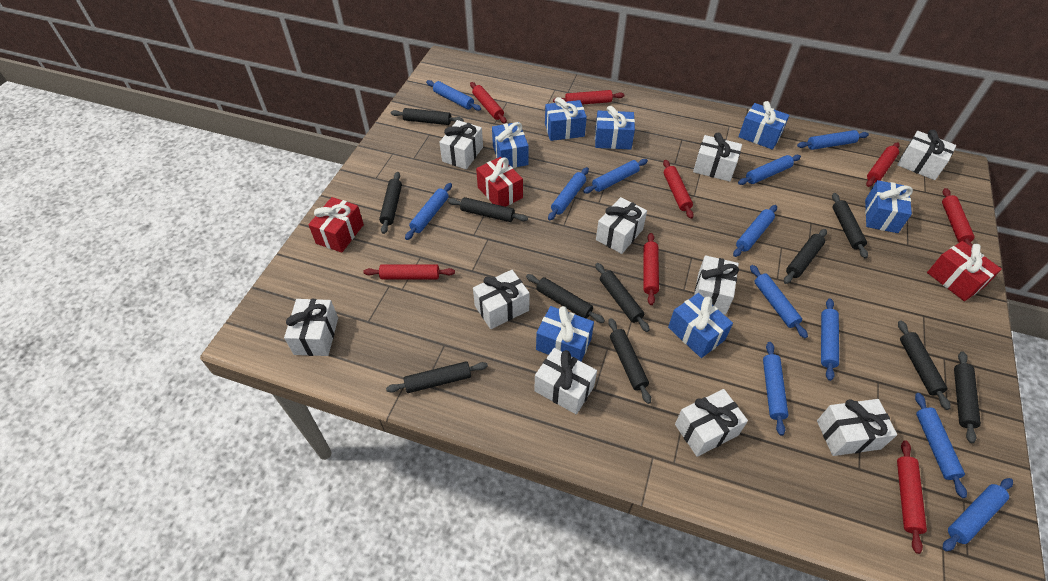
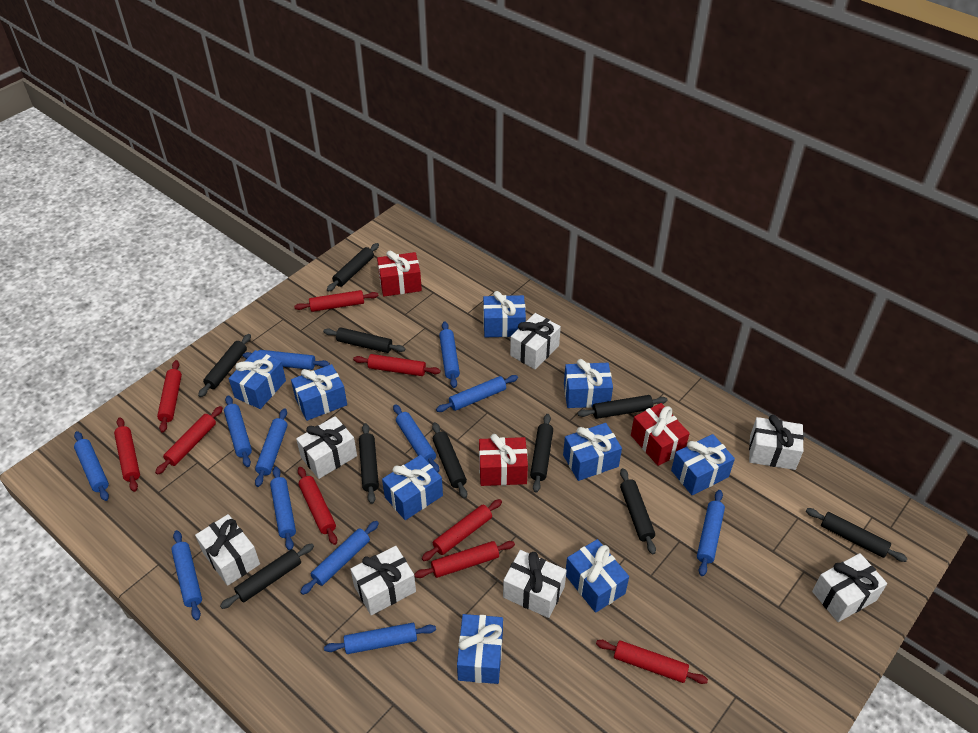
black rolling pin: 11 -> 10
blue gift: 7 -> 9
red rolling pin: 8 -> 9
white gift: 10 -> 7

